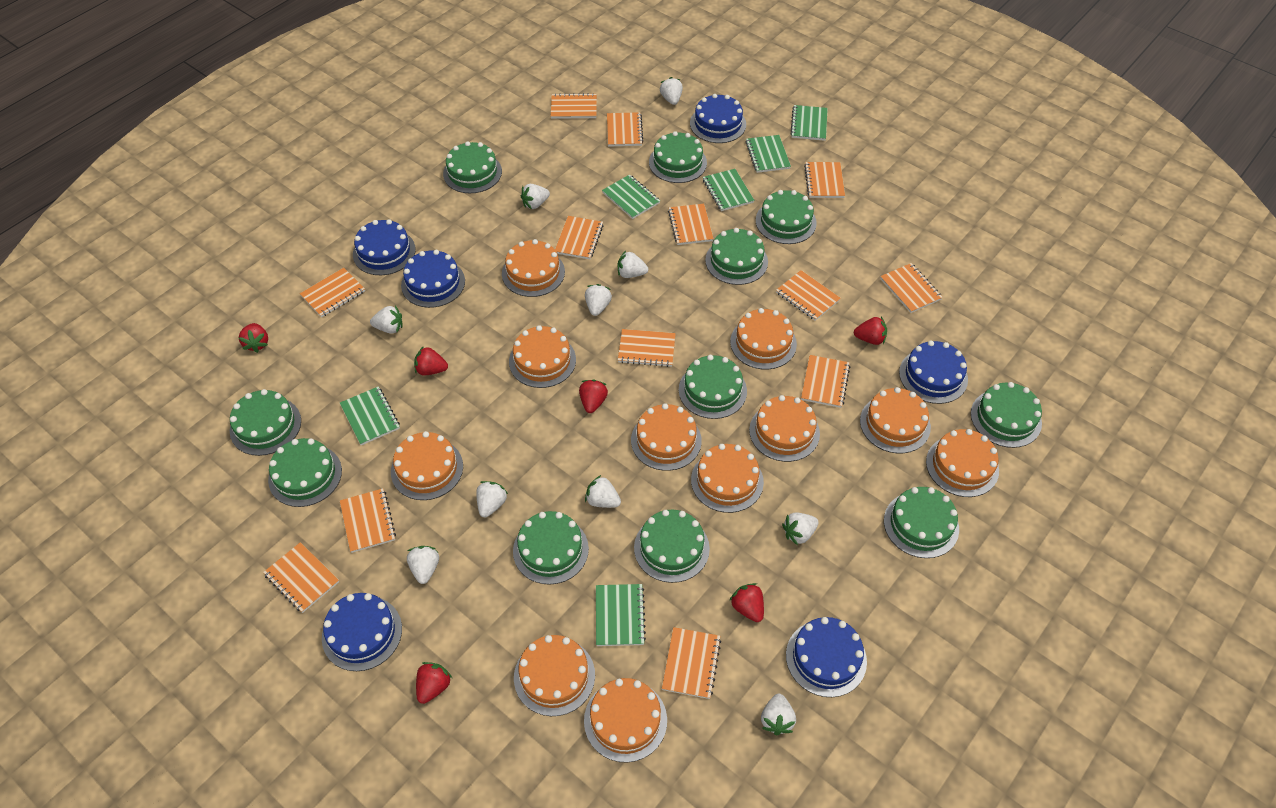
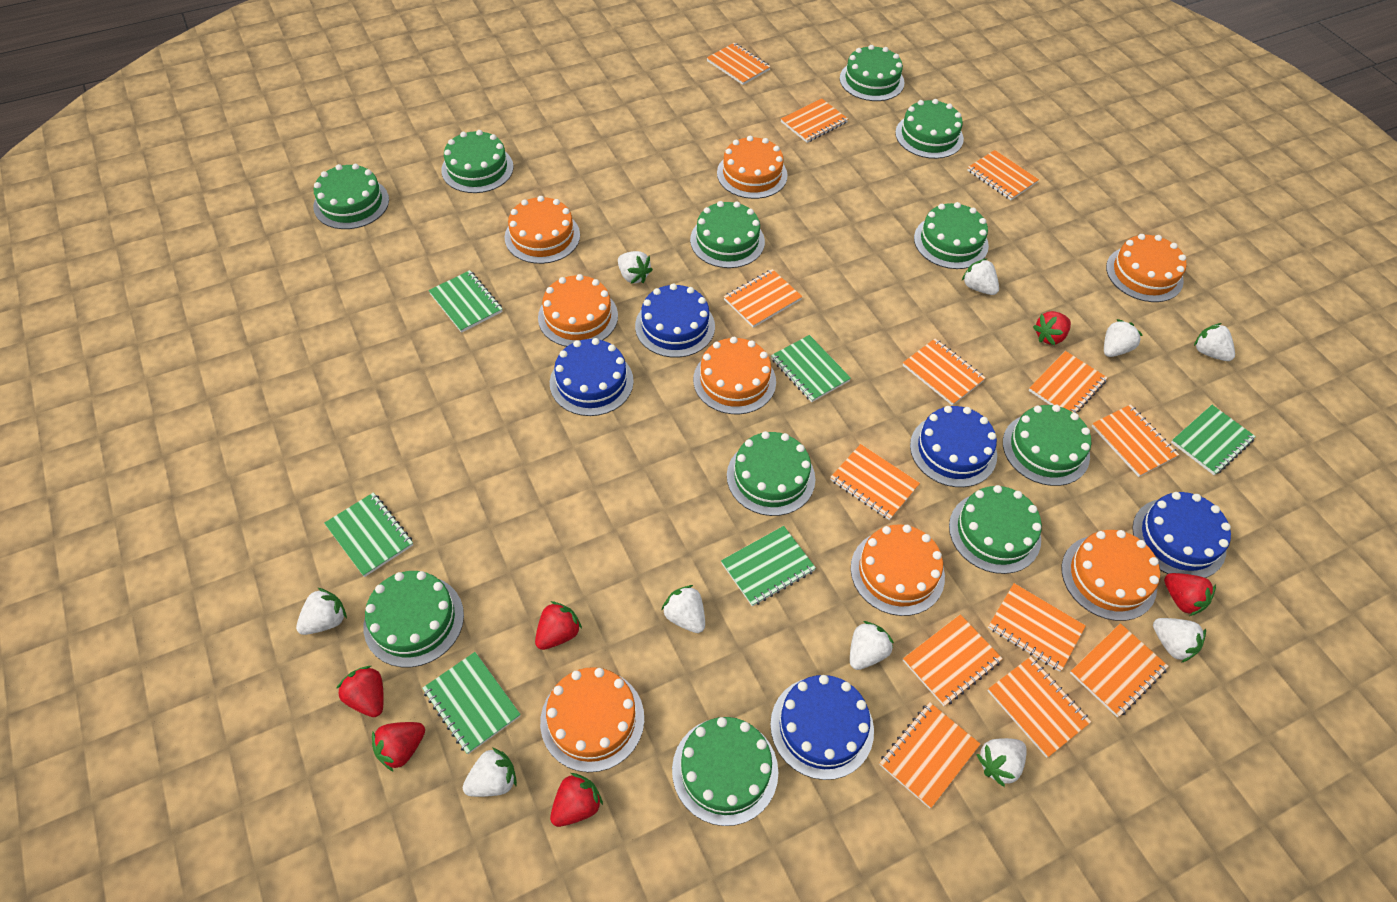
blue cake: 6 -> 5
orange cake: 11 -> 8

